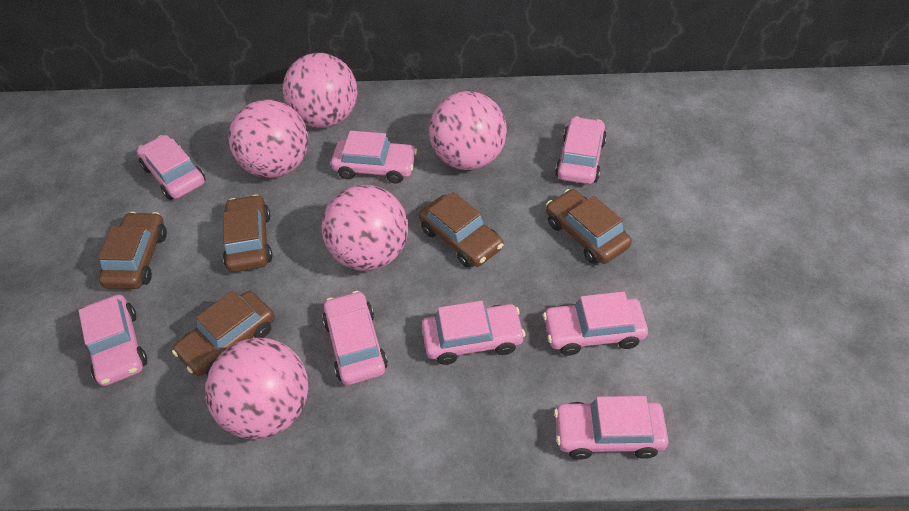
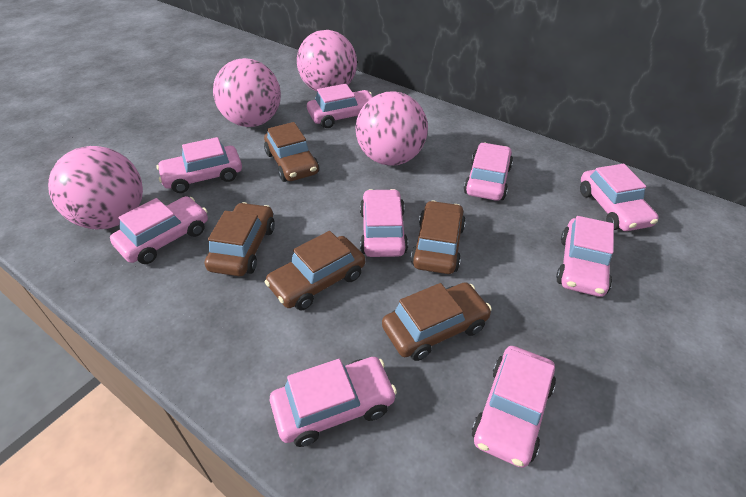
pink ball: 5 -> 4
pink car: 8 -> 9

